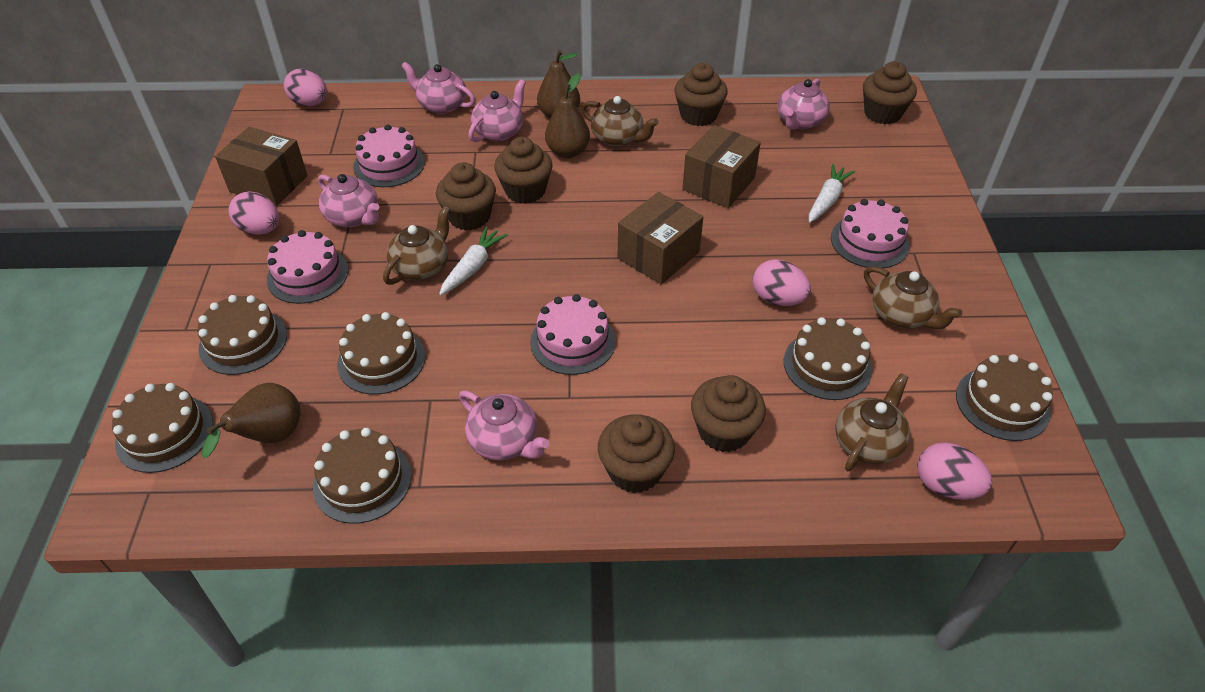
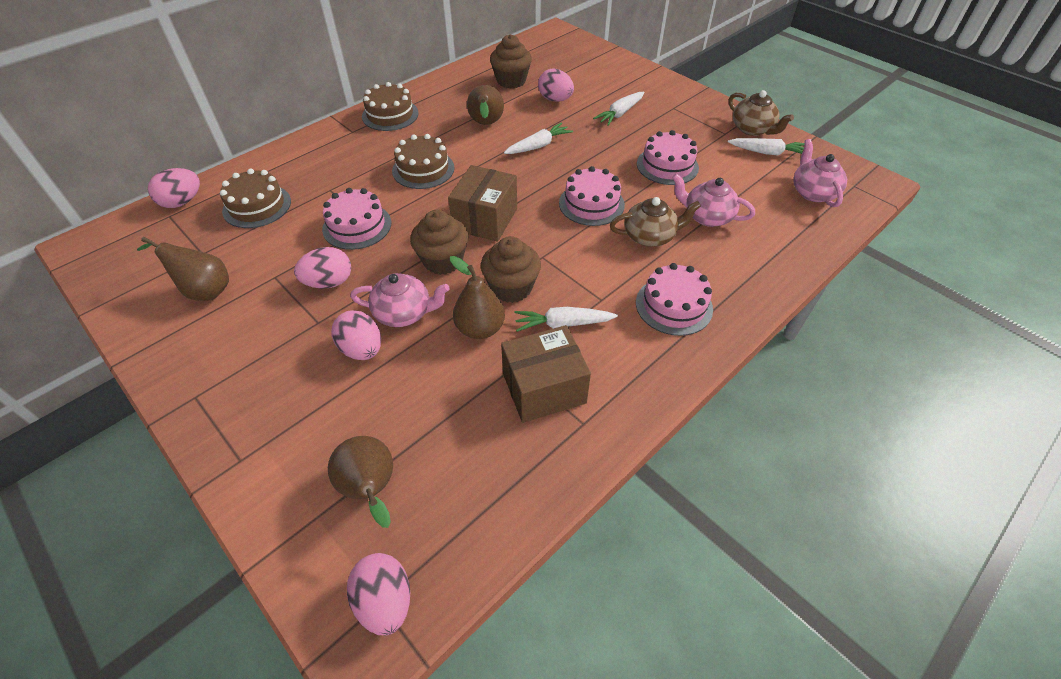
brown box: 3 -> 2
brown cake: 6 -> 3
brown cupcake: 6 -> 3
brown pear: 3 -> 4
brown teapot: 4 -> 2
pink egg: 4 -> 5
pink teapot: 5 -> 3
white carrot: 2 -> 4

